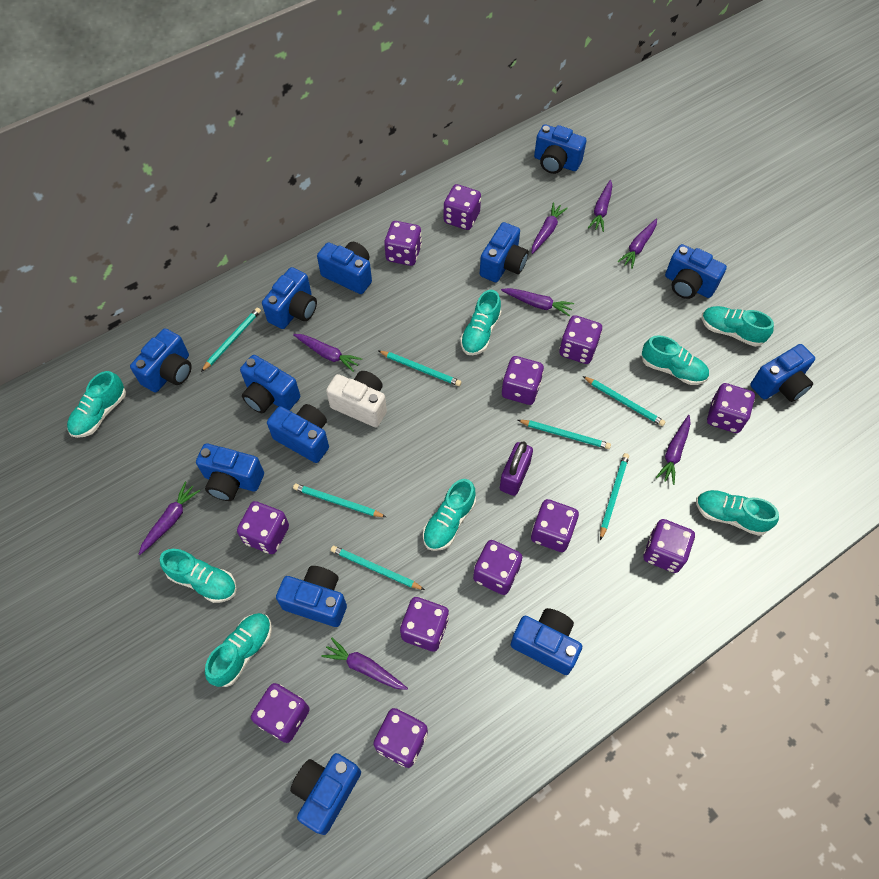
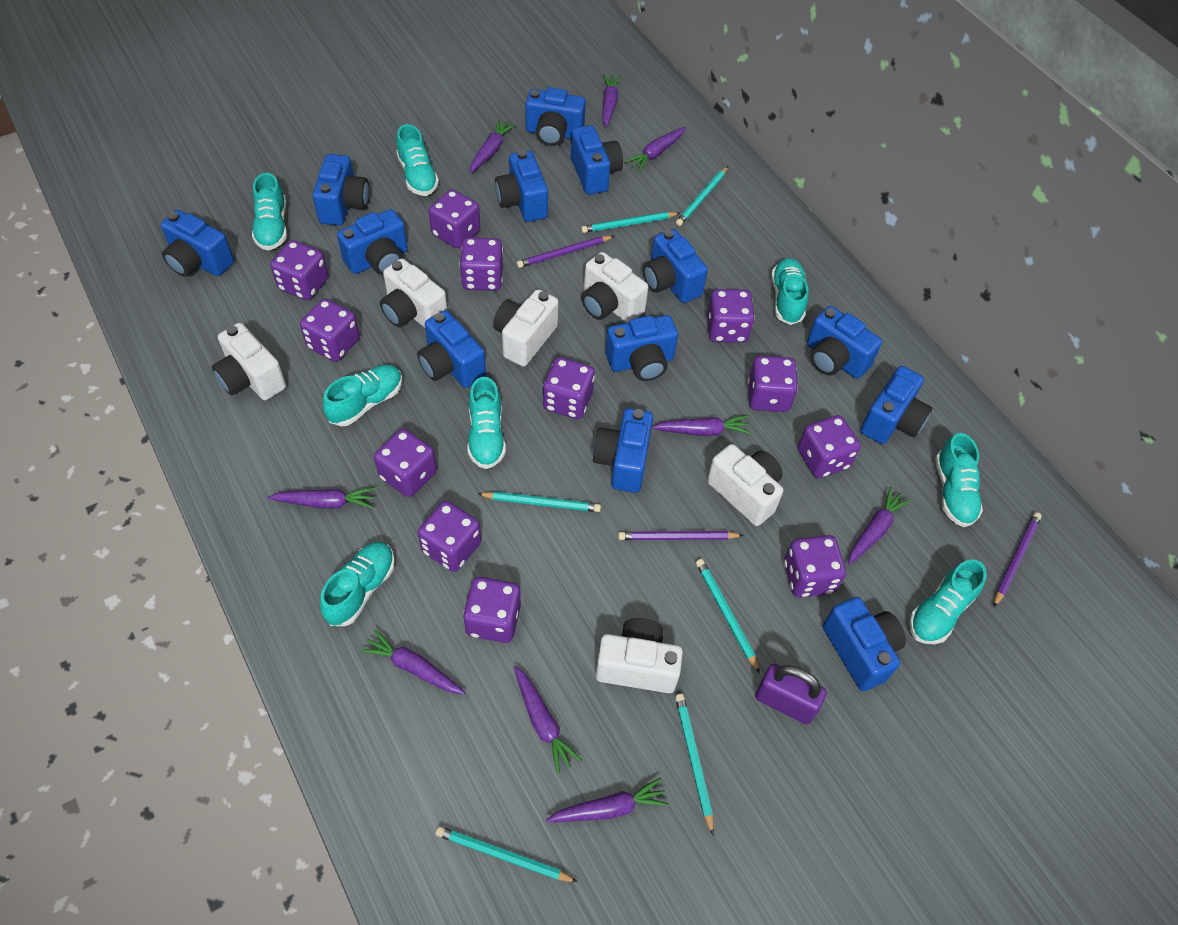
purple carrot: 8 -> 9
purple pencil: 0 -> 3
turquoise pencil: 7 -> 6
white camera: 1 -> 6

